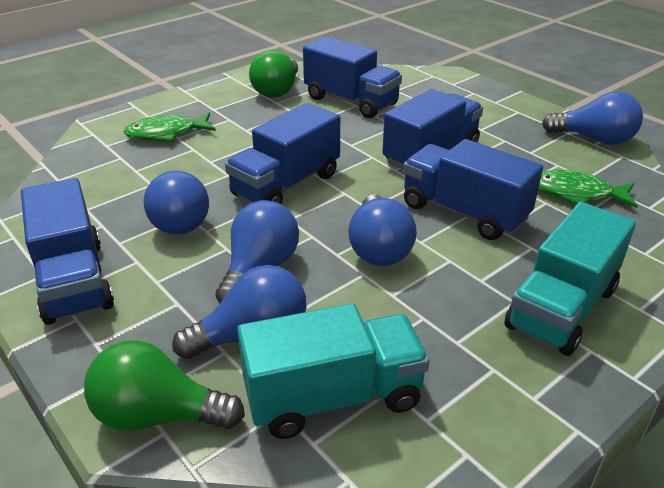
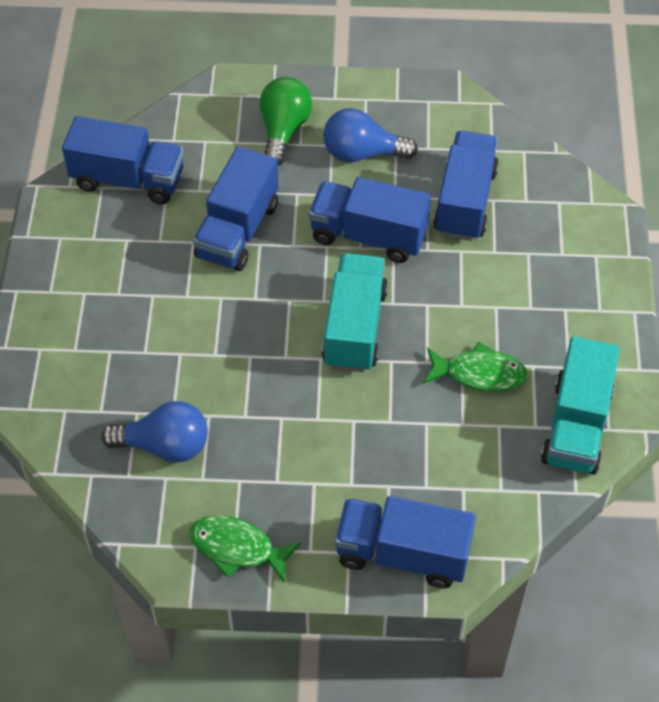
blue light bulb: 5 -> 2
green light bulb: 2 -> 1

